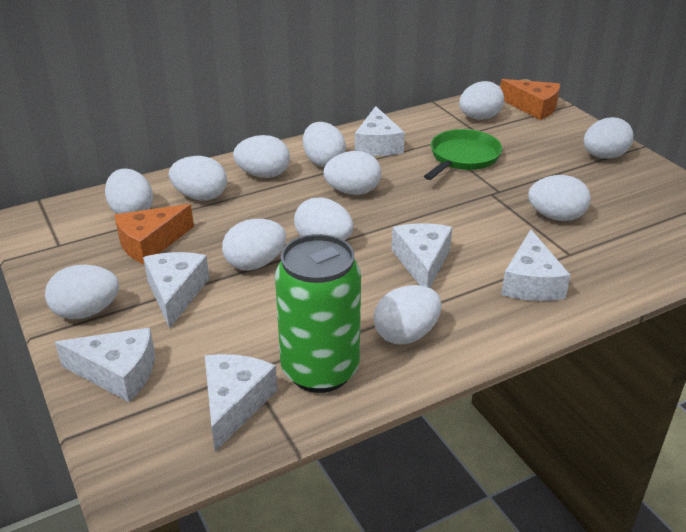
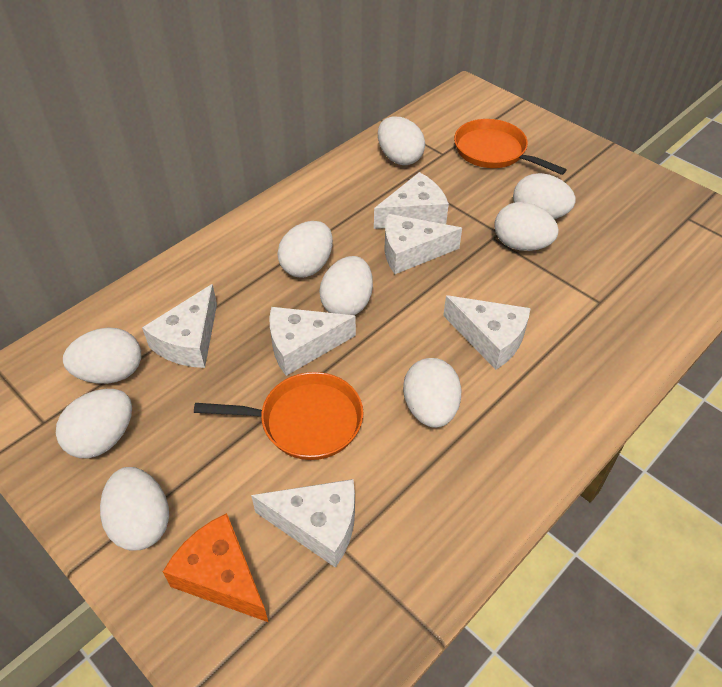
green can: 1 -> 0
green pan: 1 -> 0
orange cheese: 2 -> 1
orange pan: 0 -> 2
white egg: 12 -> 9

